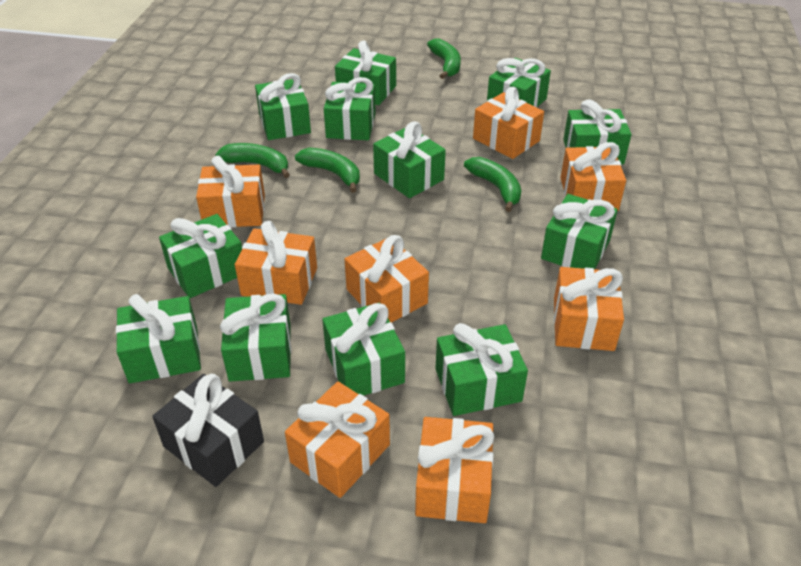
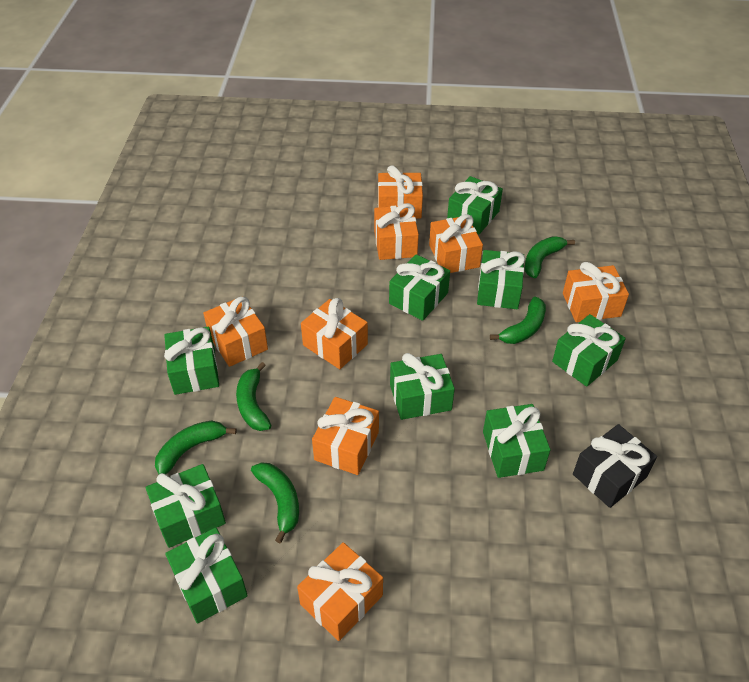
green banana: 4 -> 5
green gift: 12 -> 9

